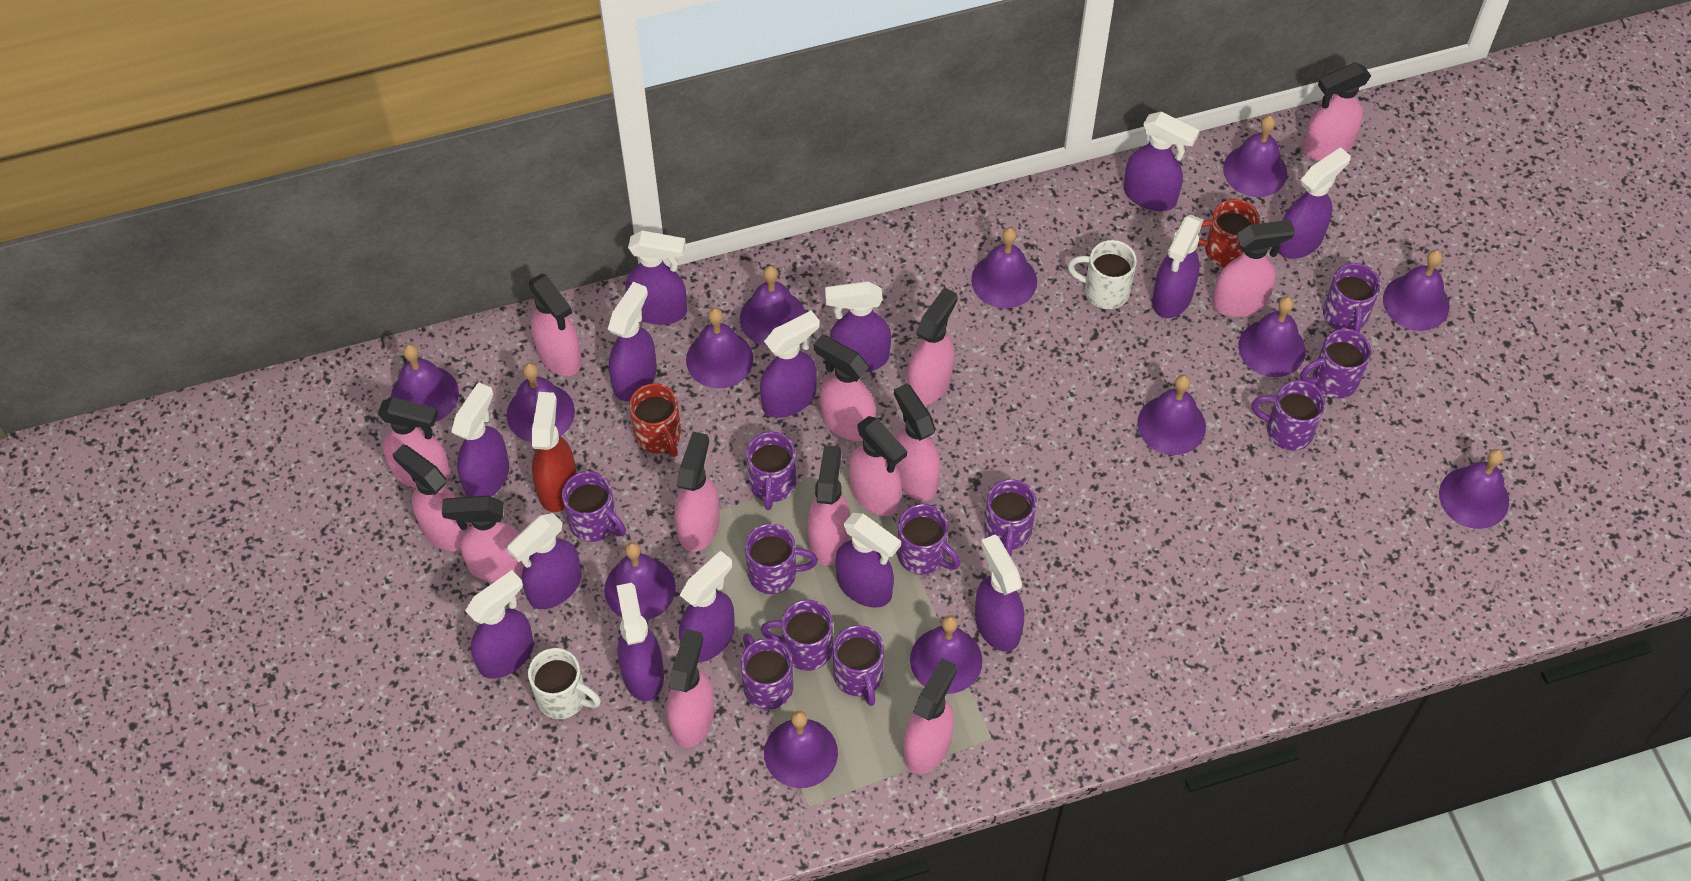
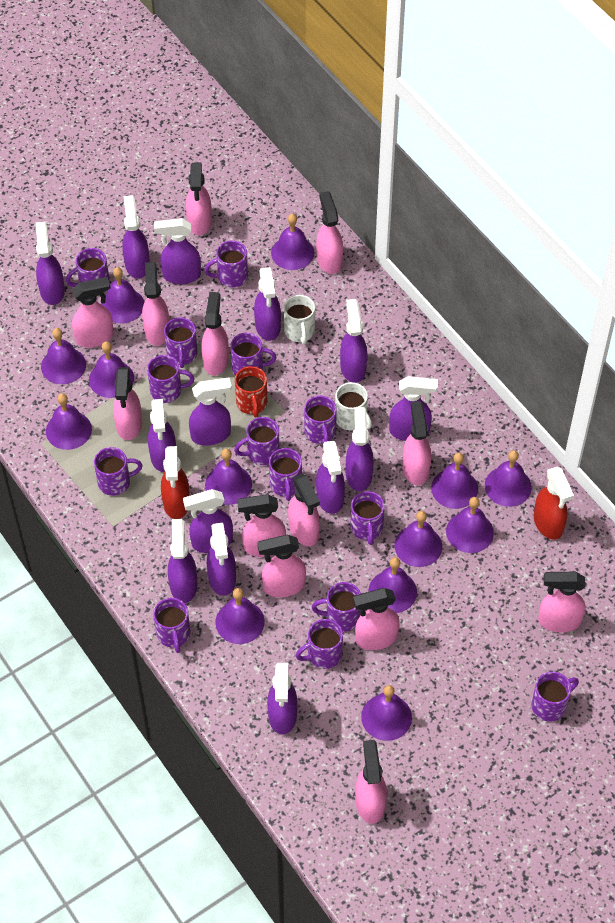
pink spray bottle: 14 -> 13
purple mug: 11 -> 14
red mug: 2 -> 1
red spray bottle: 1 -> 2

